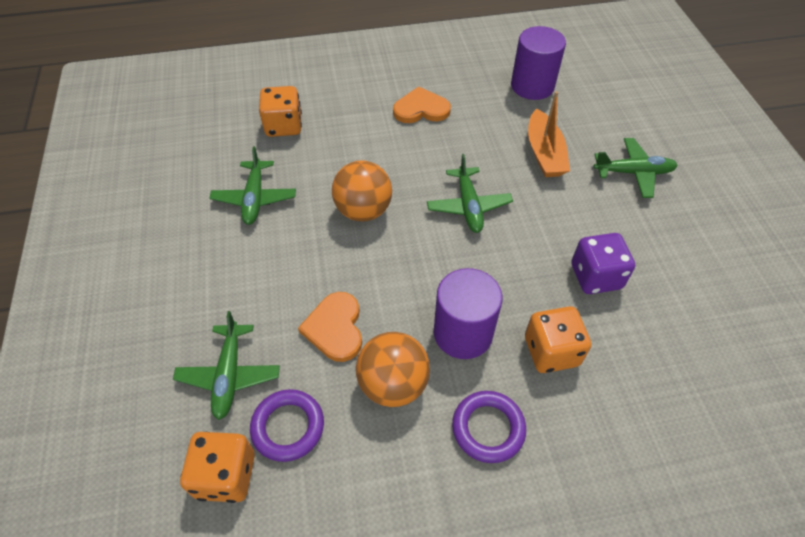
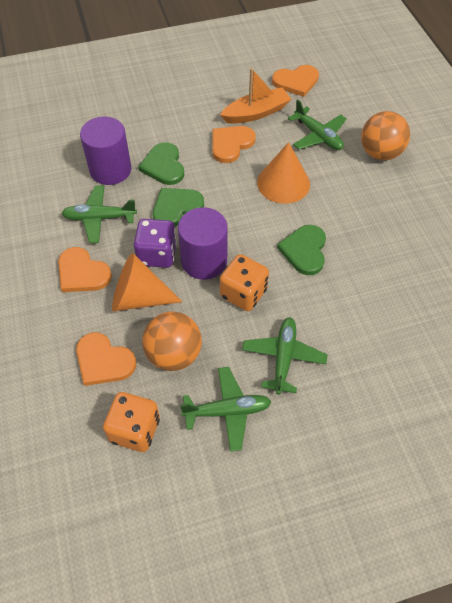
green heart: 0 -> 3
orange cone: 0 -> 2
orange dice: 3 -> 2
orange heart: 2 -> 4
purple ring: 2 -> 0

